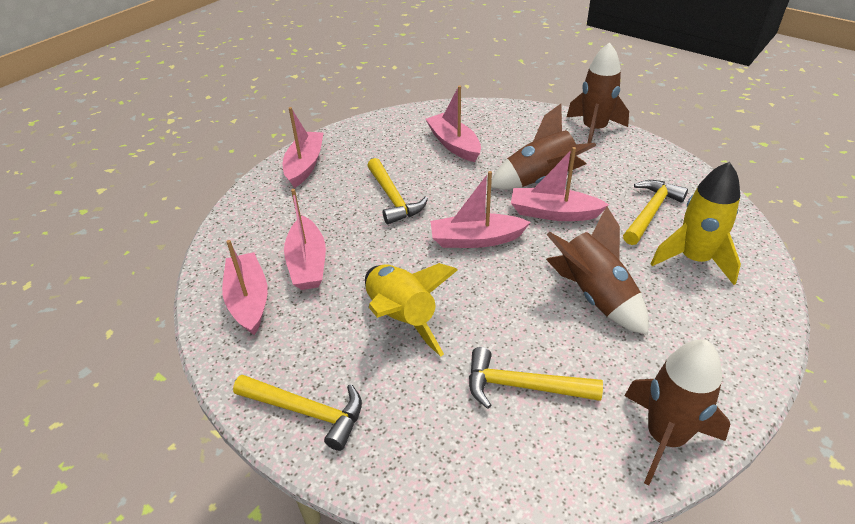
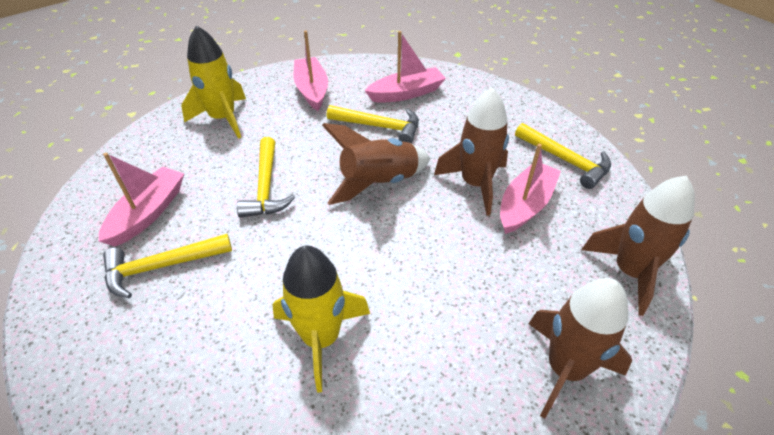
pink boat: 6 -> 4

